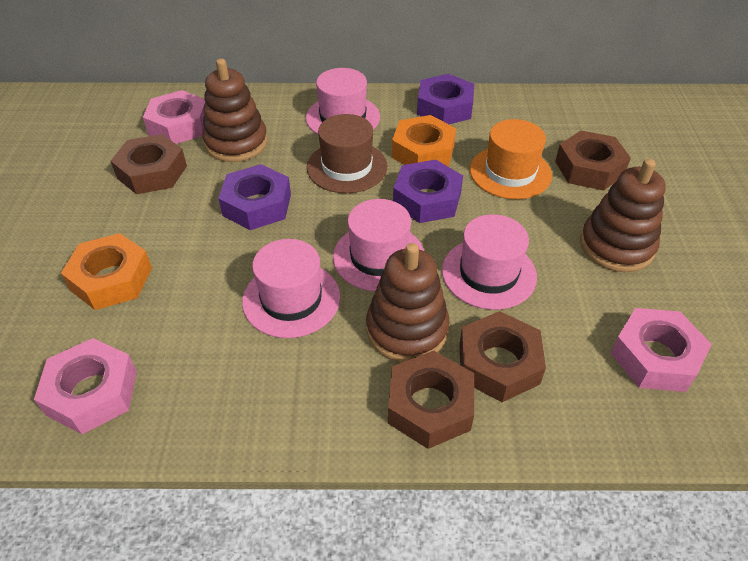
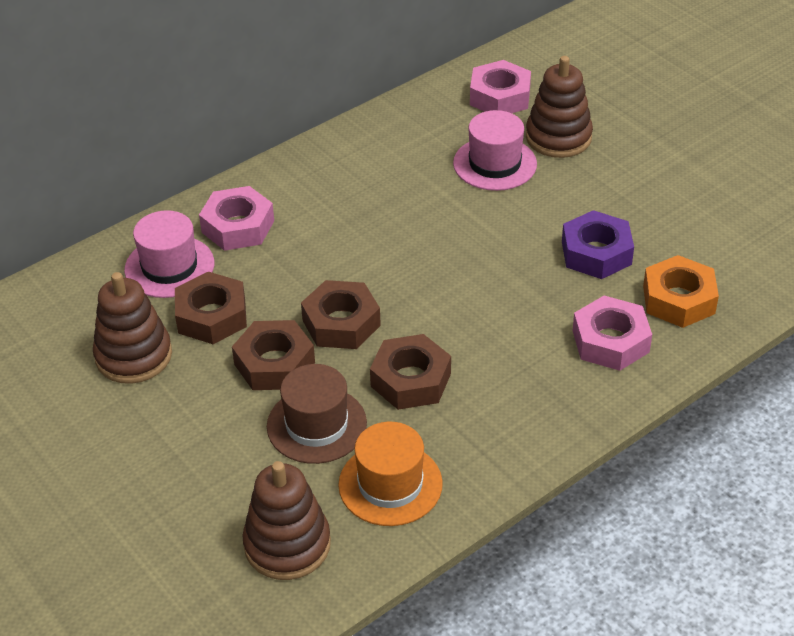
orange nut: 2 -> 1
pink hat: 4 -> 2
purple nut: 3 -> 1

